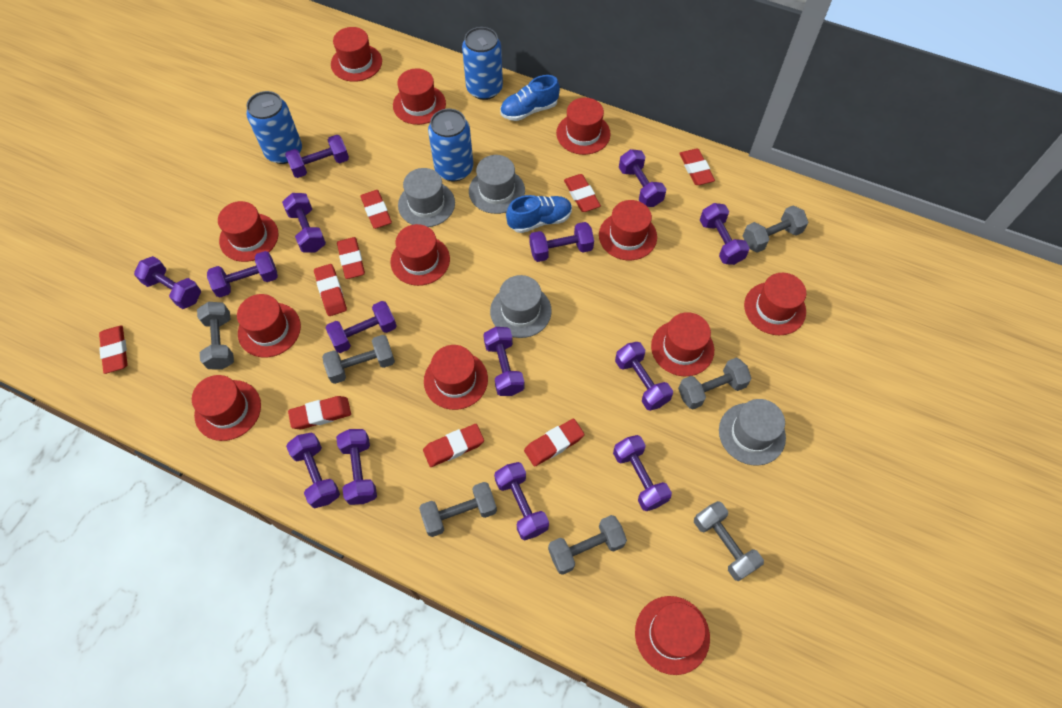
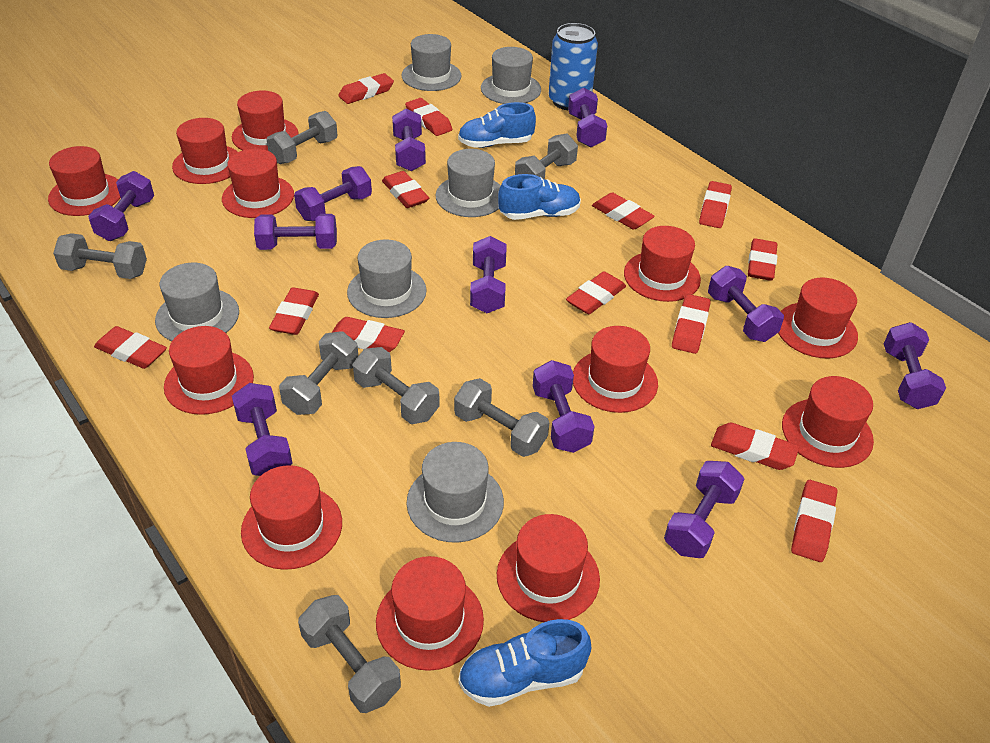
blue can: 3 -> 1
blue shoe: 2 -> 3
grey hat: 4 -> 6
purple dumbbell: 14 -> 11
red eraser: 9 -> 13

